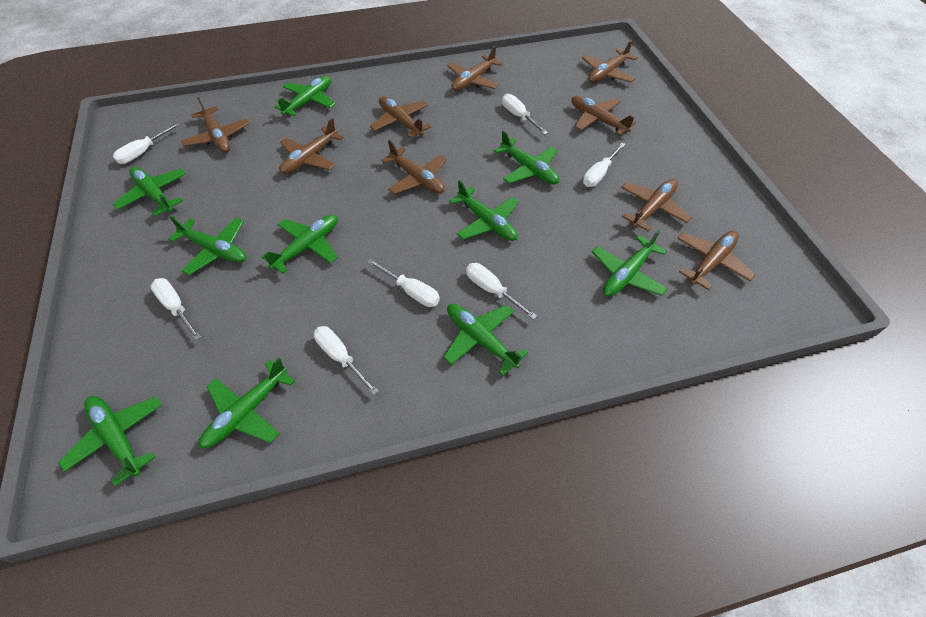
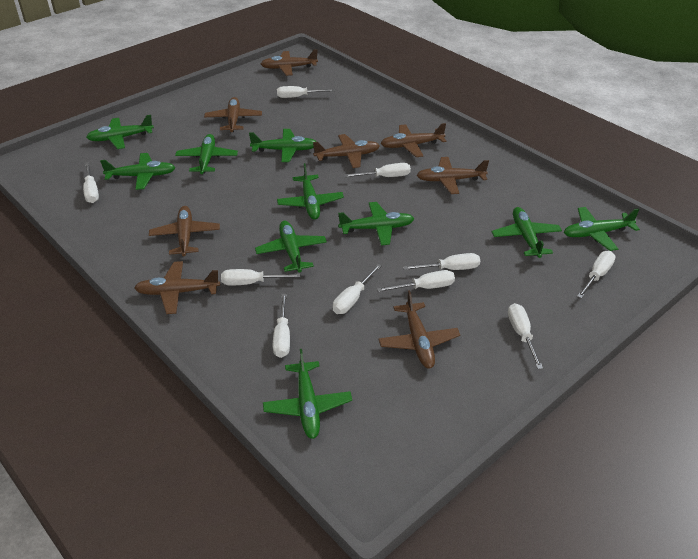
brown plane: 9 -> 8
white screwdriver: 7 -> 10

